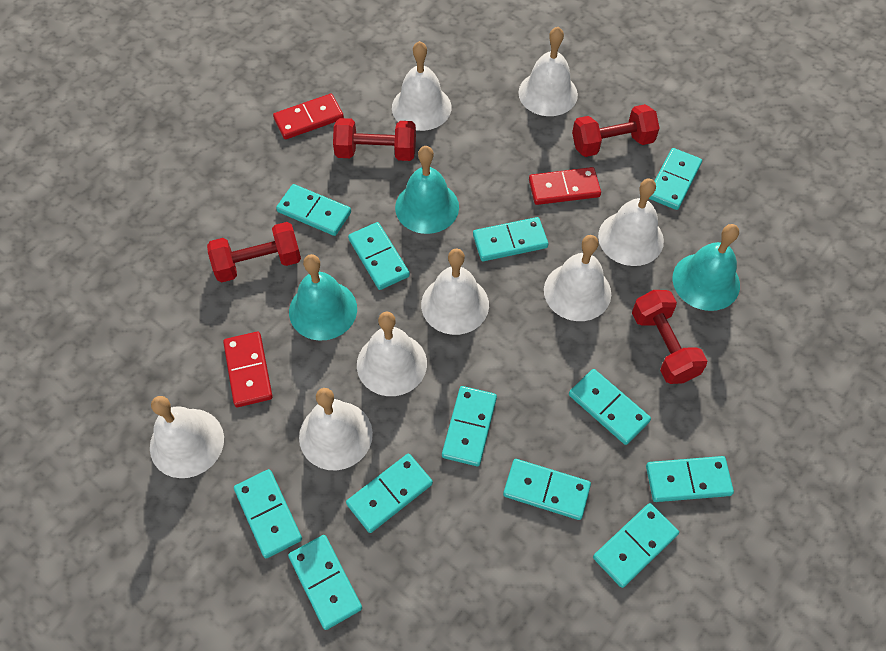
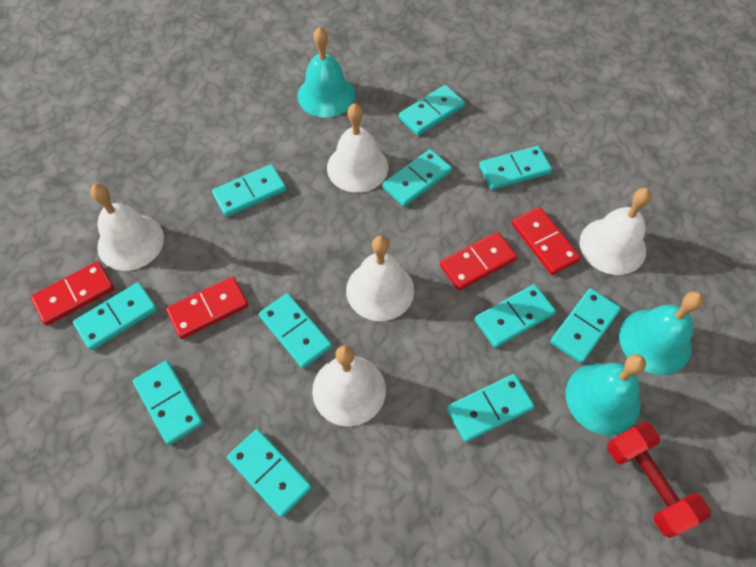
red domino: 3 -> 4
red dumbbell: 4 -> 1
turquoise domino: 12 -> 11
white bell: 8 -> 5

